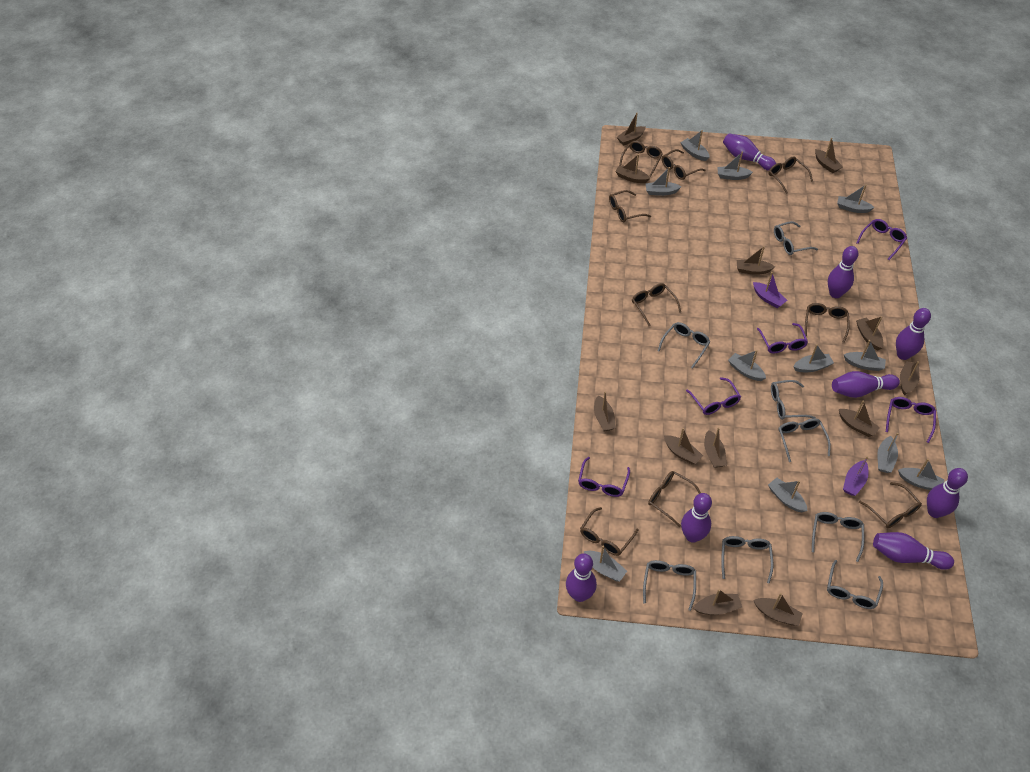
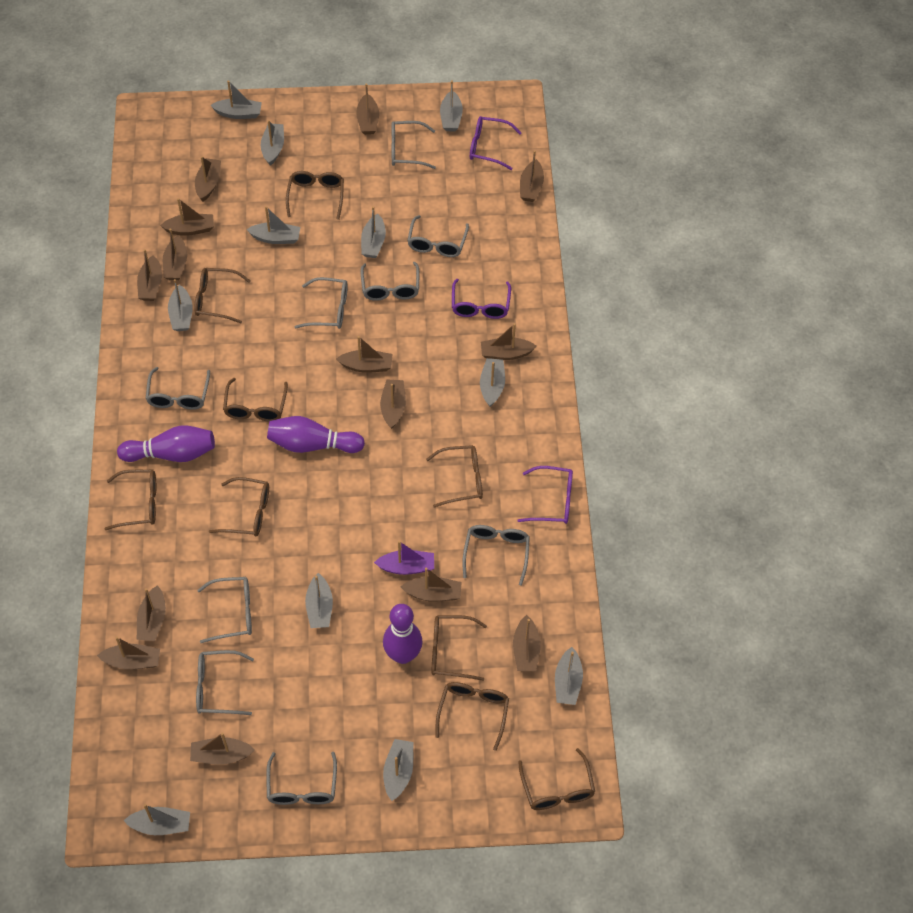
brown boat: 12 -> 14
grey glasses: 8 -> 9
purple boat: 2 -> 1
purple bowling pin: 8 -> 3
purple glasses: 5 -> 3

